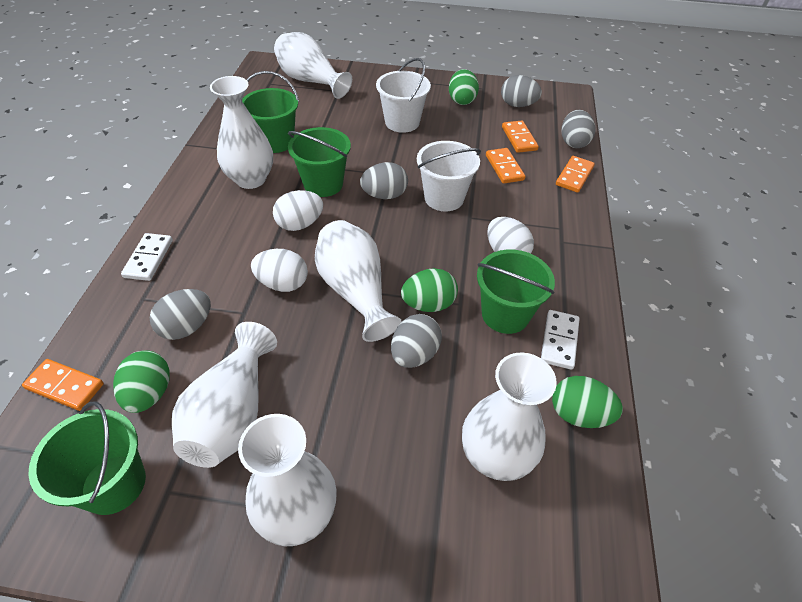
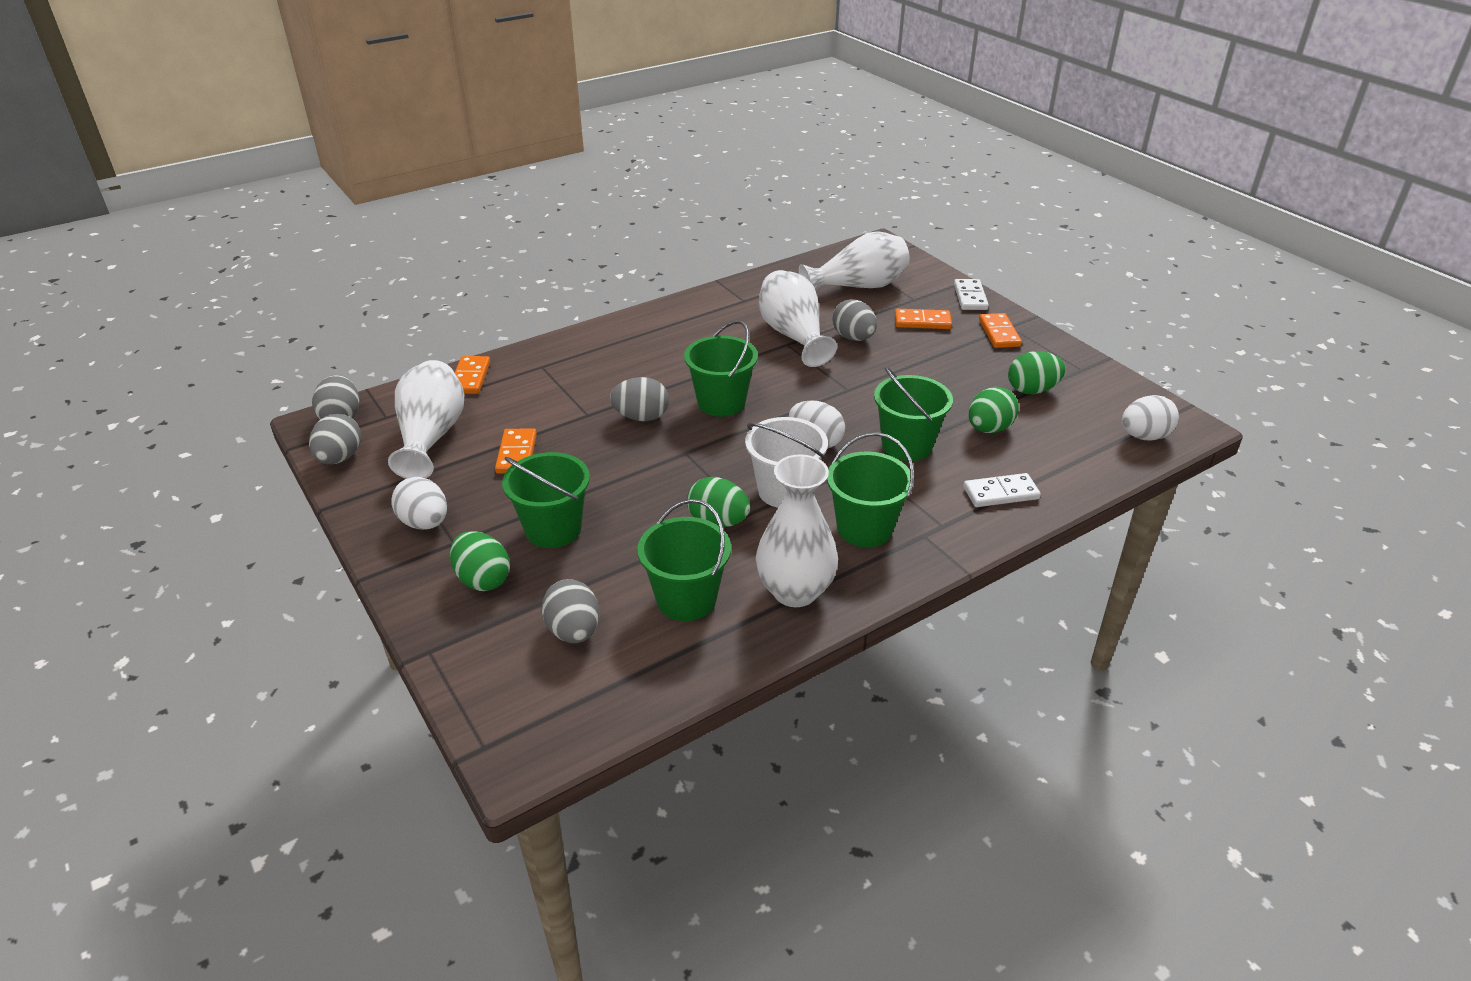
green bucket: 4 -> 5
white bucket: 2 -> 1
white vase: 6 -> 4

